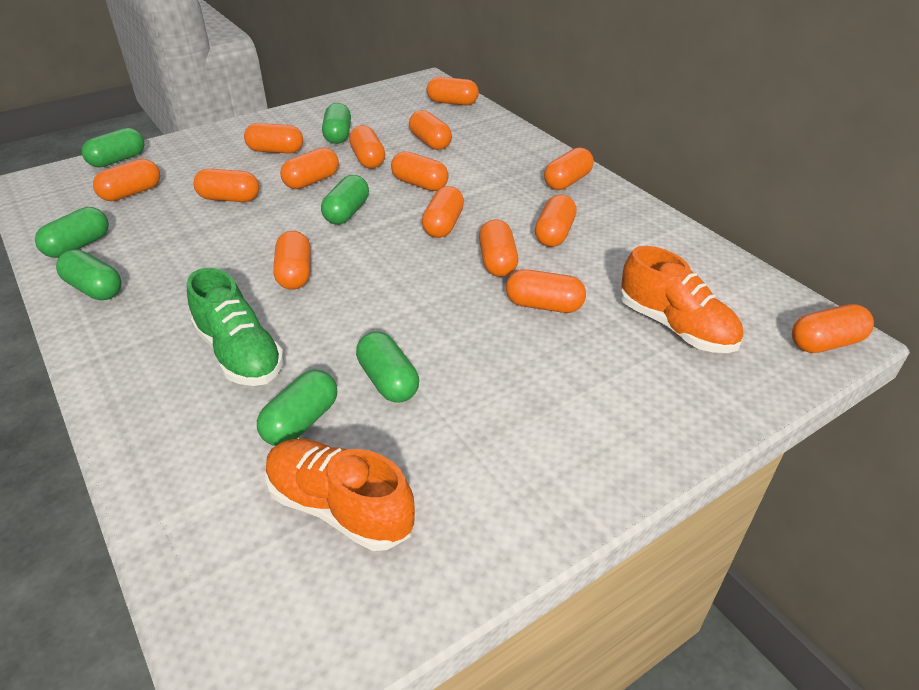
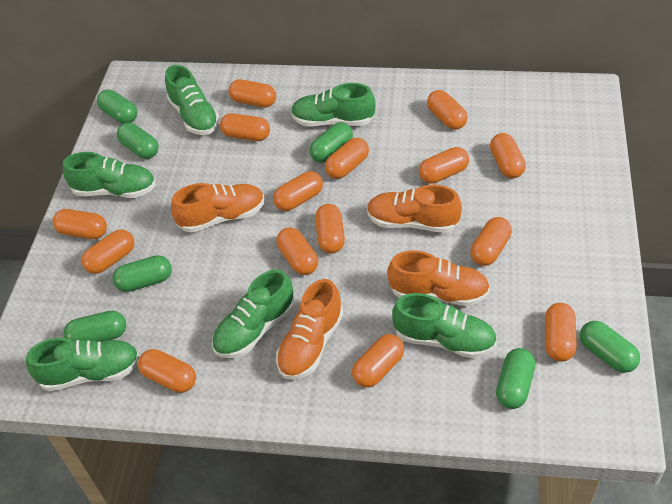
green shoe: 1 -> 6
orange shoe: 2 -> 4

